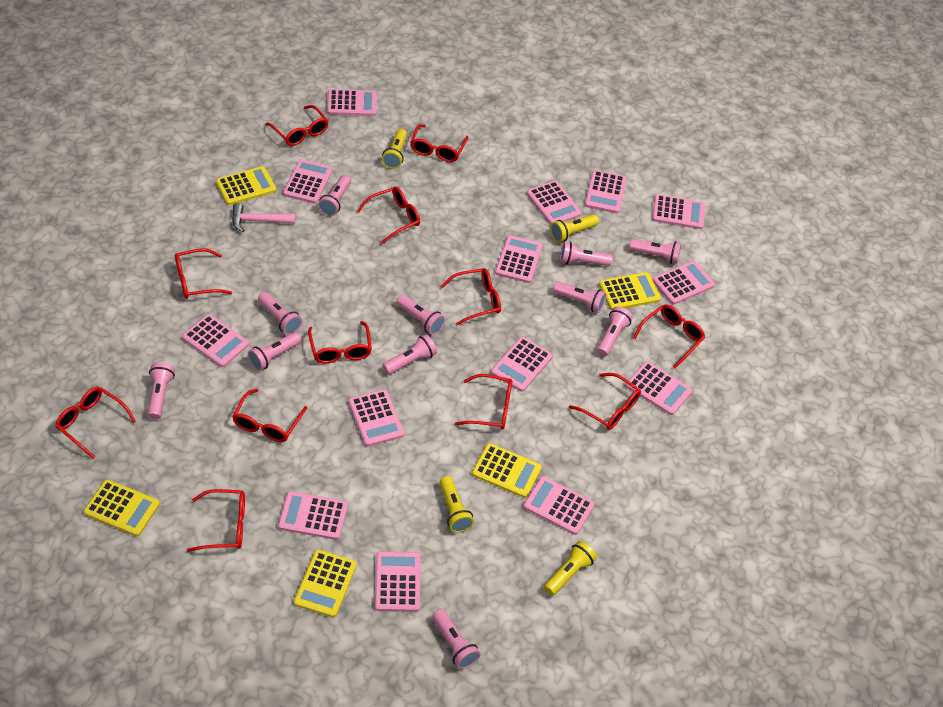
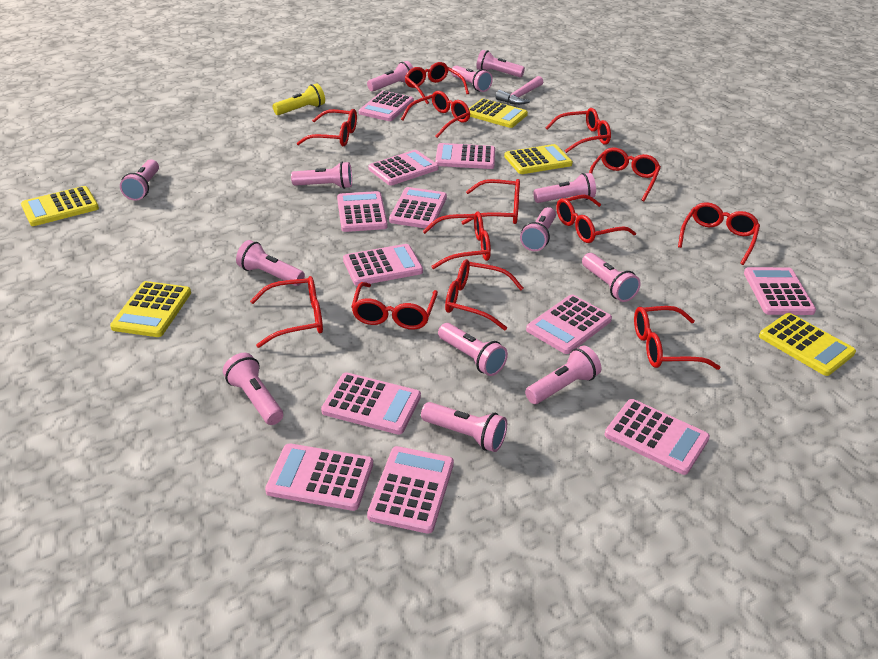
pink calculator: 14 -> 12
pink flashlight: 11 -> 13
red glasses: 12 -> 13
yellow flashlight: 4 -> 1

